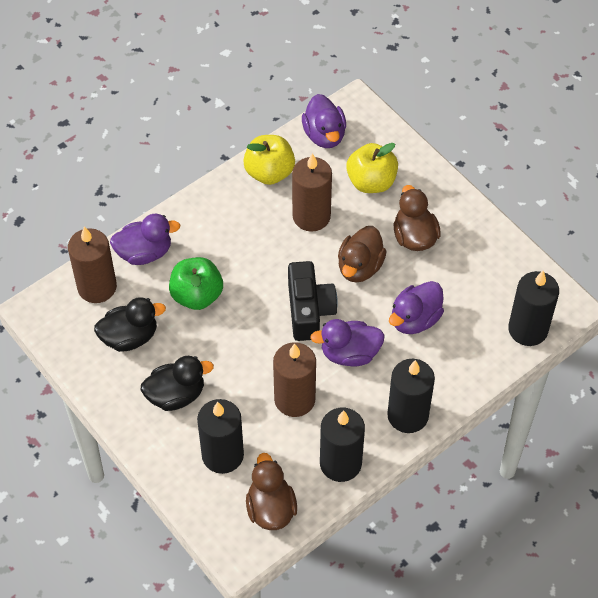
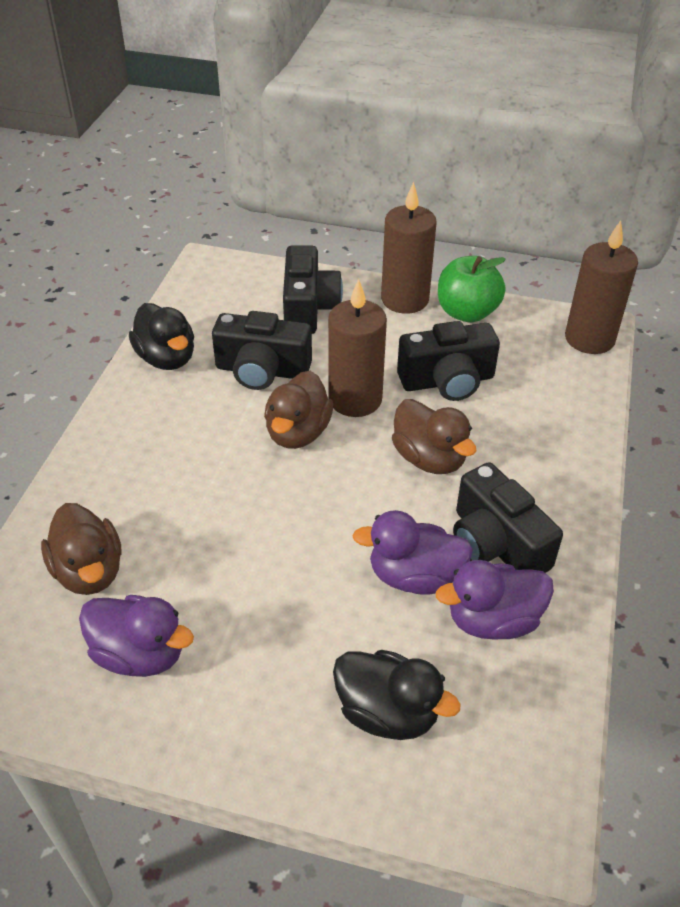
black camera: 1 -> 4
black candle: 4 -> 0
purple duck: 4 -> 3
yellow apple: 2 -> 0

